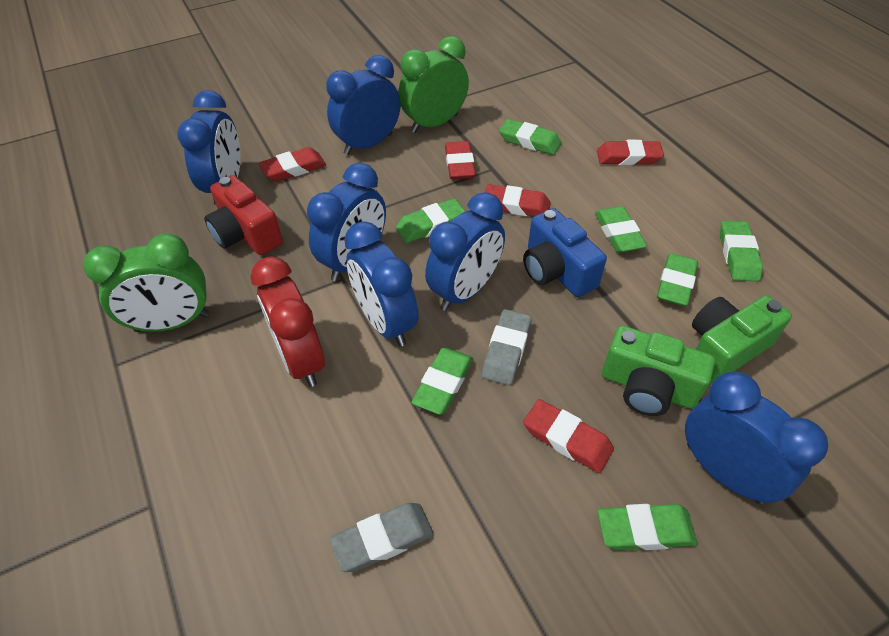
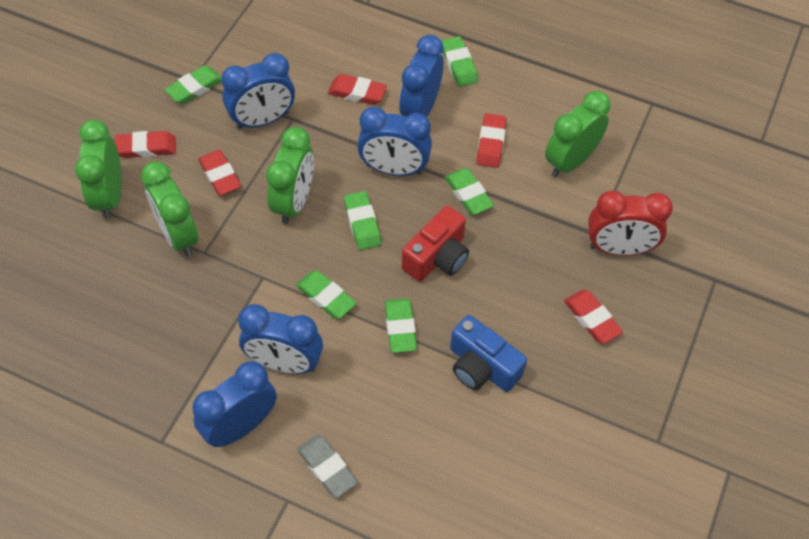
blue clock: 6 -> 5
green camera: 2 -> 0
green clock: 2 -> 4
green eraser: 7 -> 6
grey eraser: 2 -> 1

